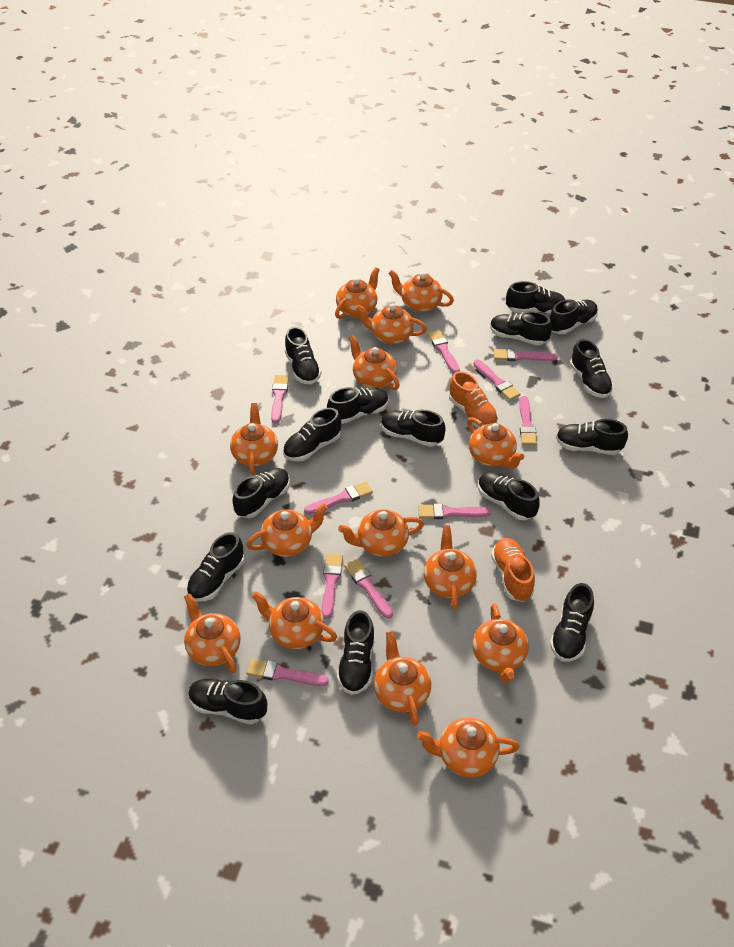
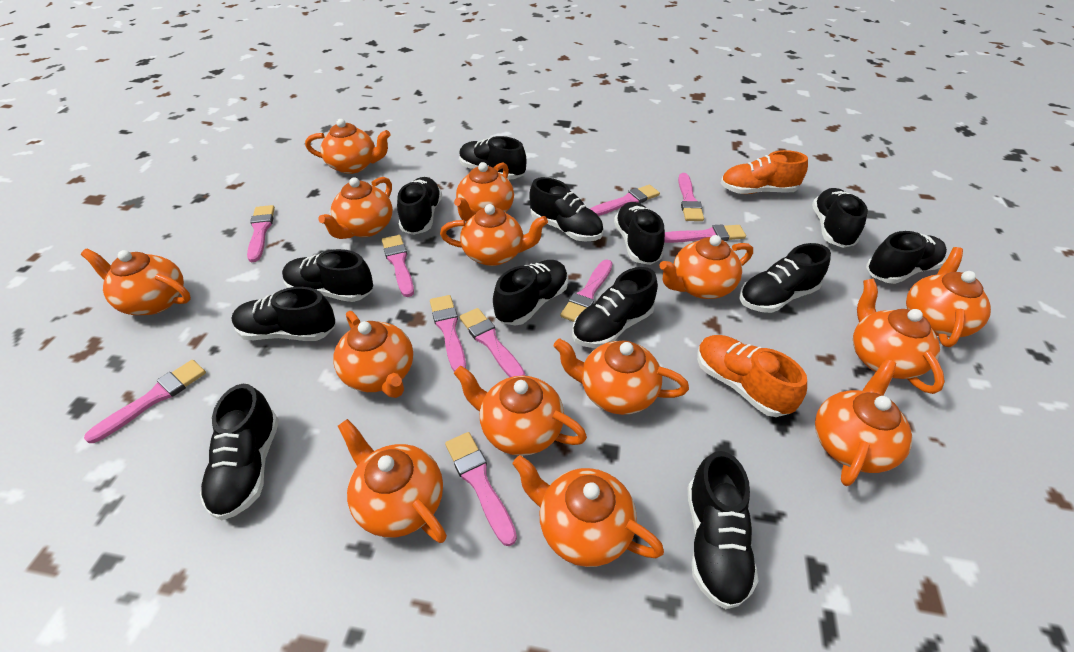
black shoe: 15 -> 13

